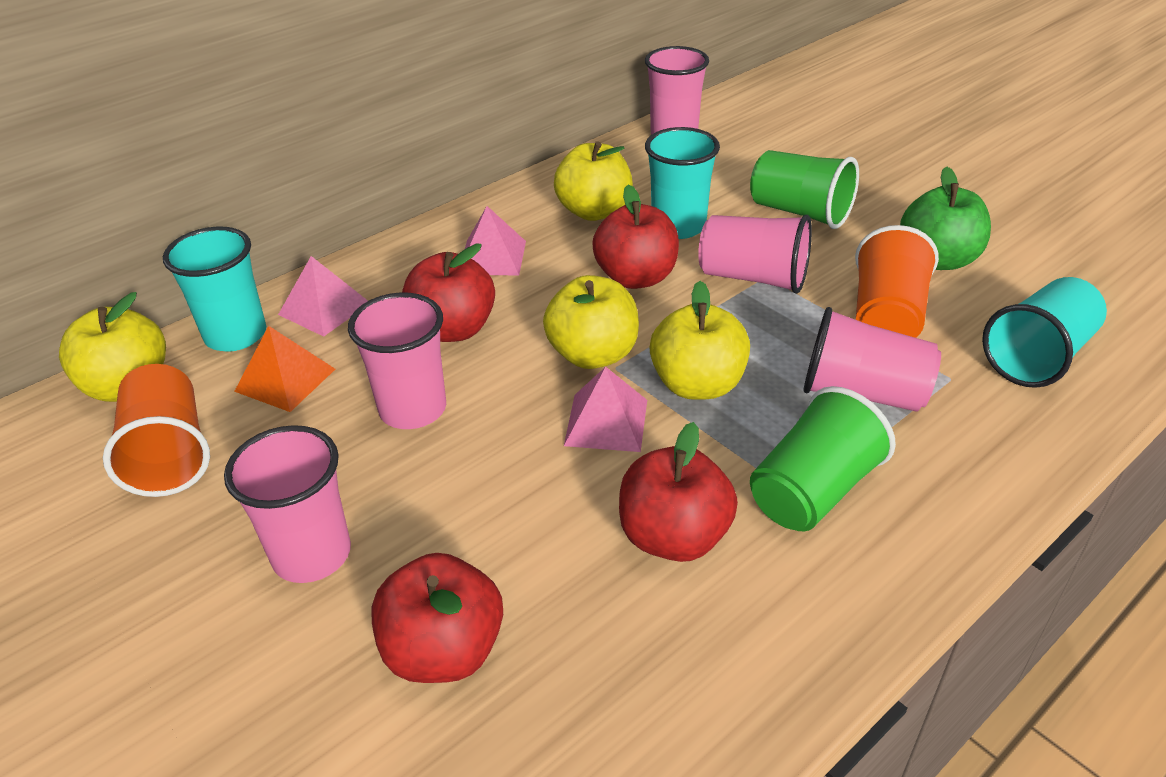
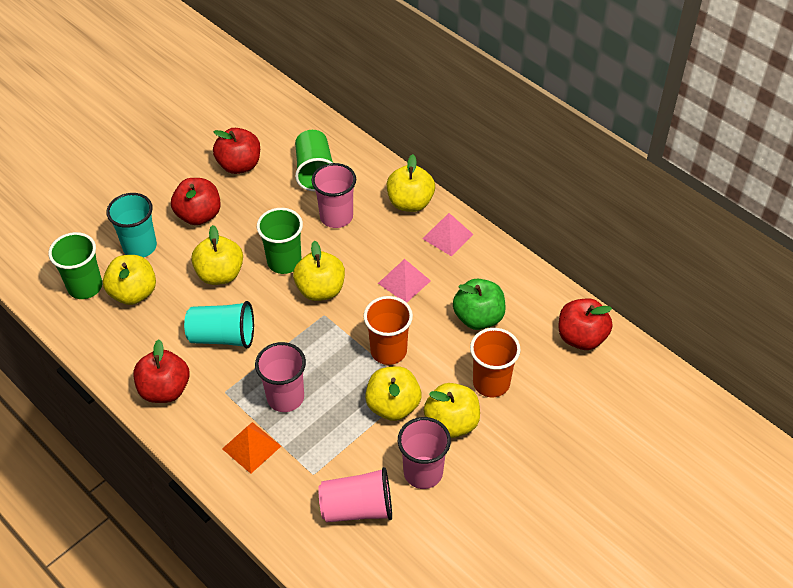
green cup: 2 -> 3
pink cup: 5 -> 4
pink pyramid: 3 -> 2
turquoise cup: 3 -> 2
yellow apple: 4 -> 6

